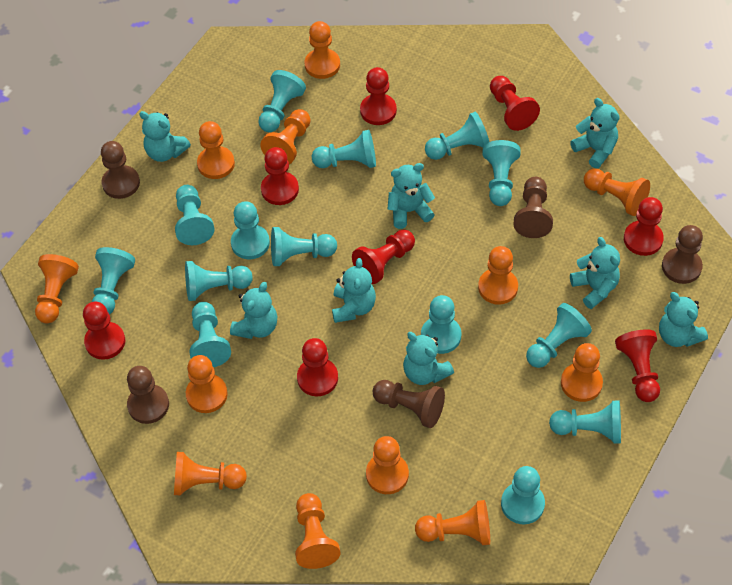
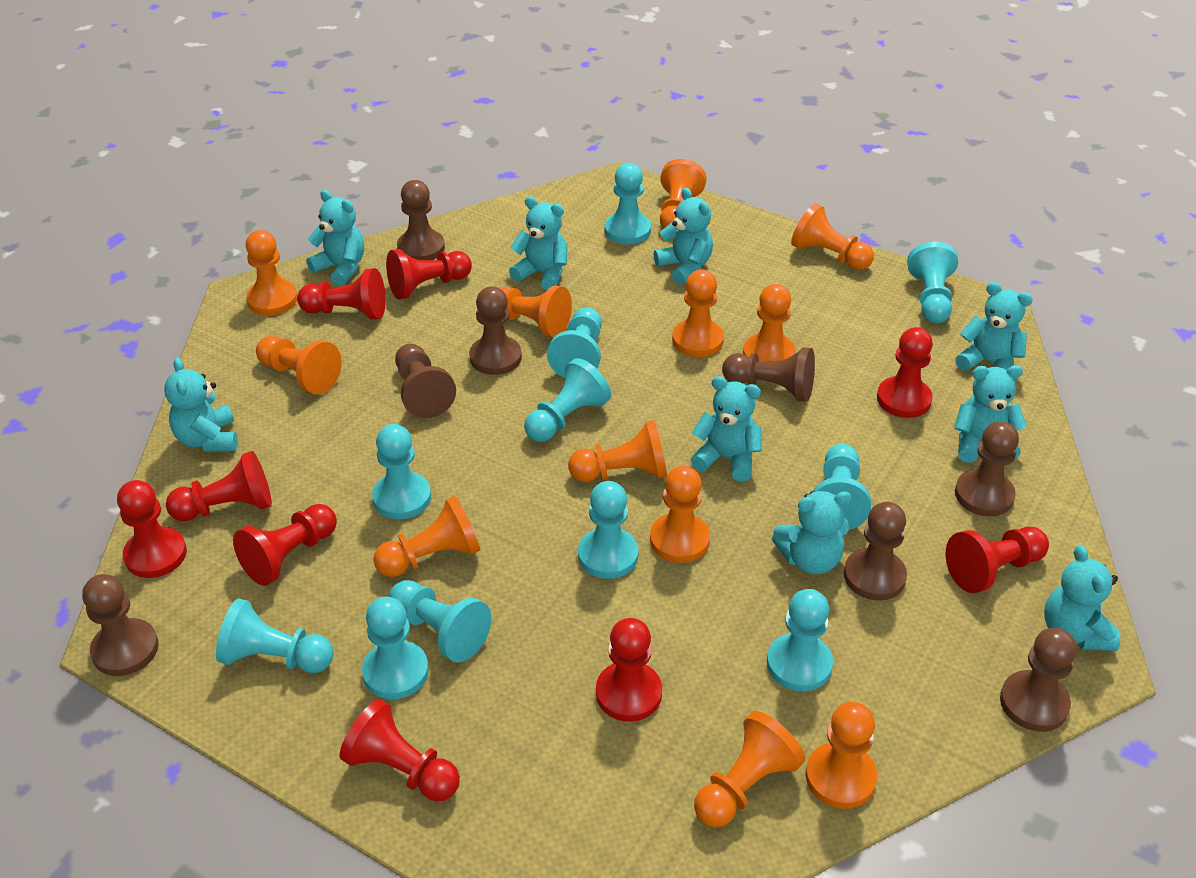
brown pawn: 5 -> 8
red pawn: 8 -> 9
turquoise pawn: 14 -> 11
turquoise teddy bear: 8 -> 9

